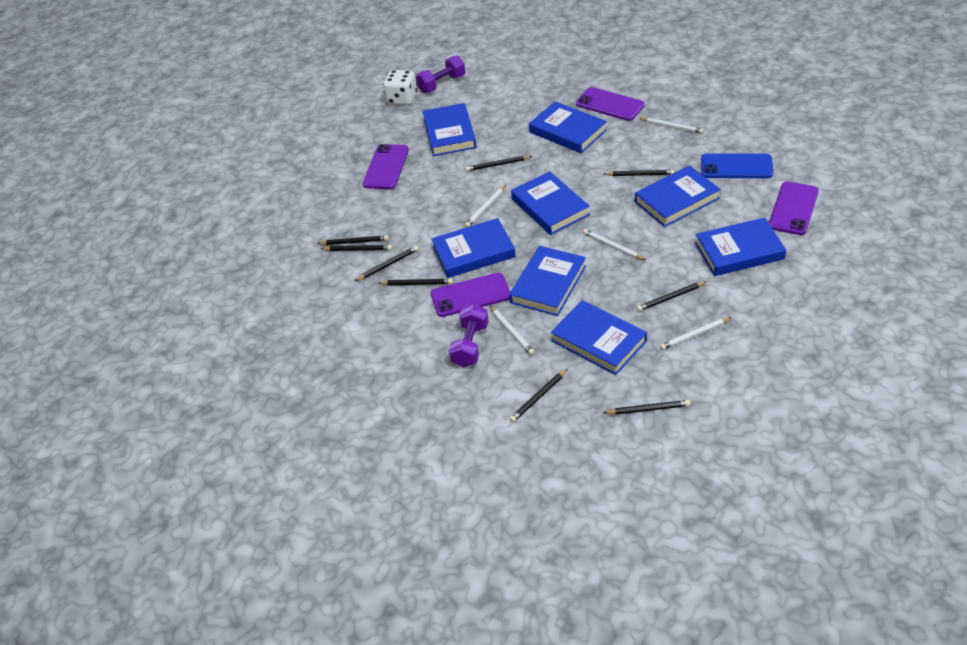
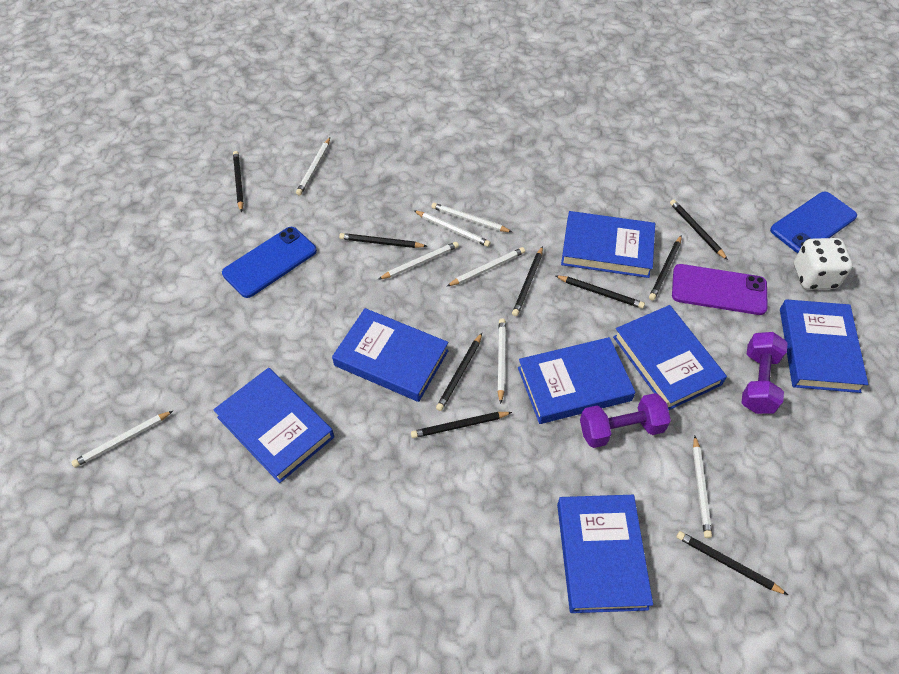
blue book: 8 -> 7
blue phone: 1 -> 2
purple phone: 4 -> 1
white pencil: 5 -> 8

